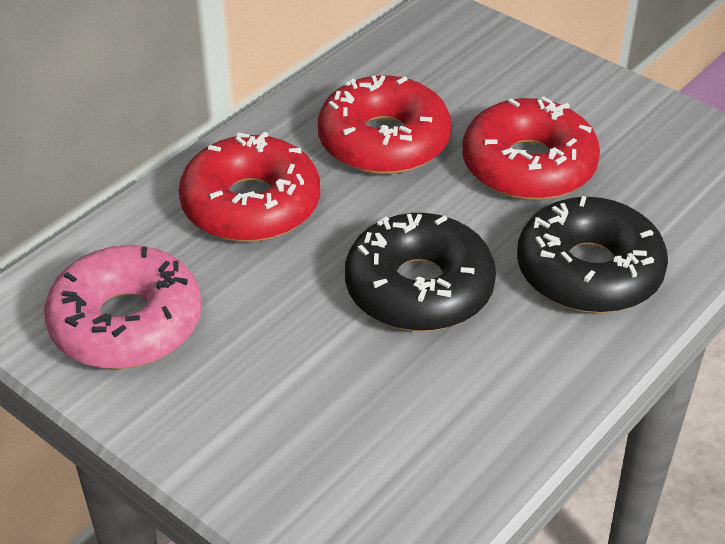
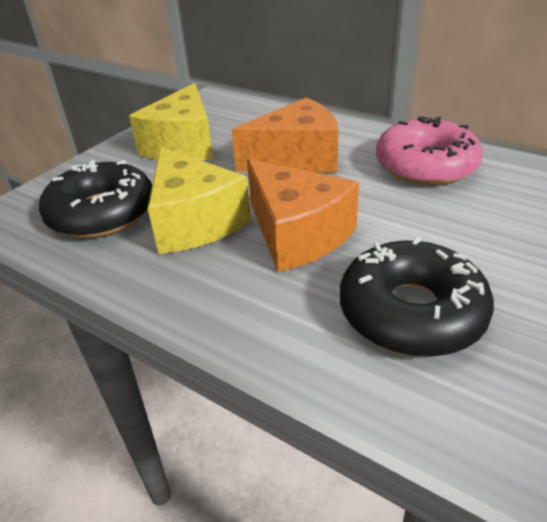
orange cheese: 0 -> 2
red donut: 3 -> 0
yellow cheese: 0 -> 2

